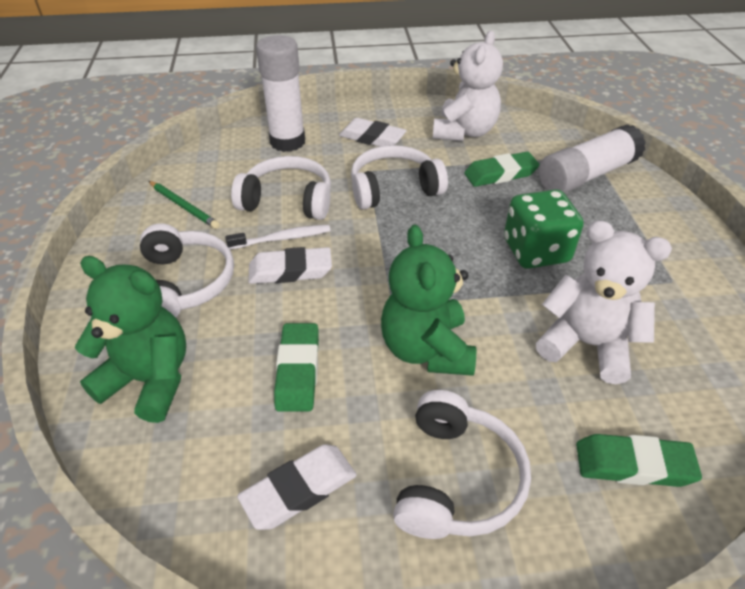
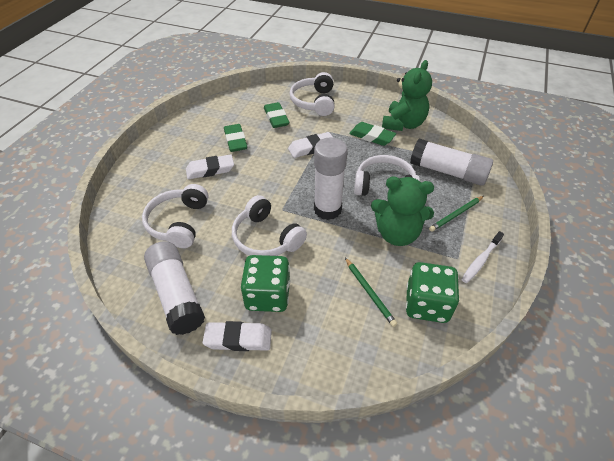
green dice: 1 -> 2
green pencil: 1 -> 2
white glue stick: 2 -> 3
white teddy bear: 2 -> 0

